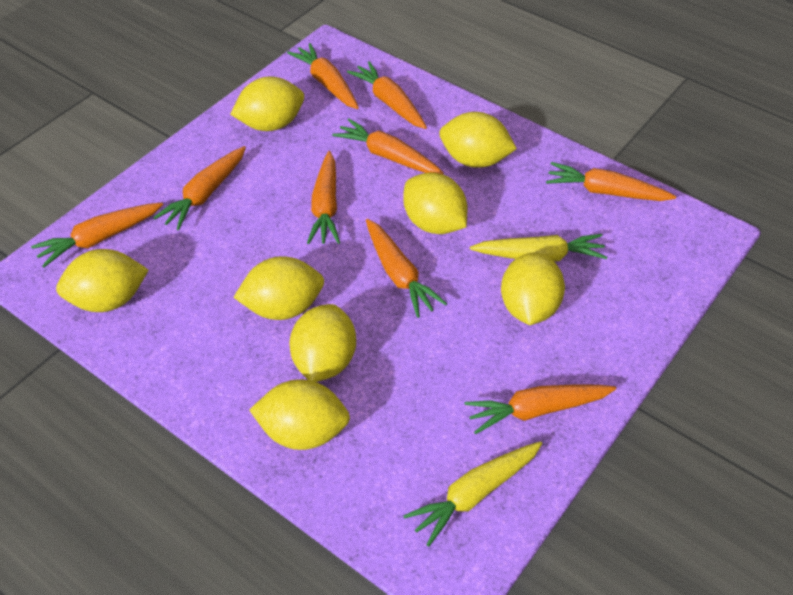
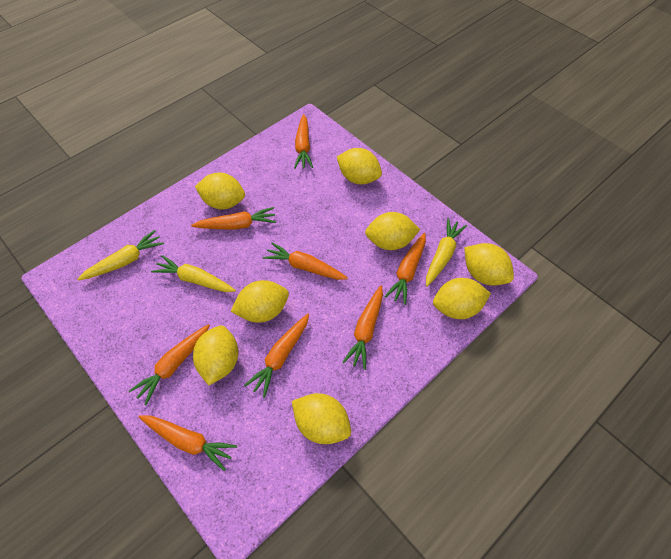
orange carrot: 9 -> 8
yellow carrot: 2 -> 3

